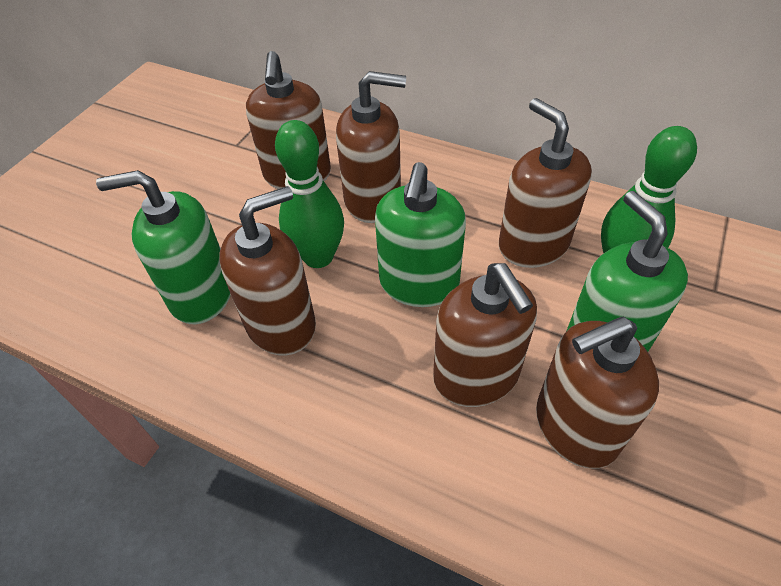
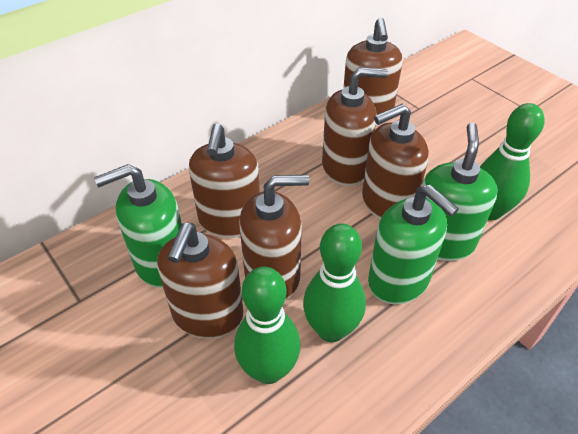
green bowling pin: 2 -> 3

